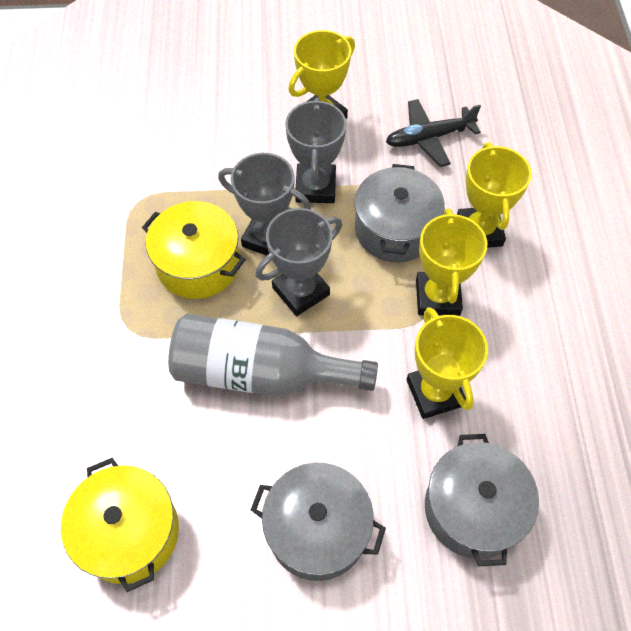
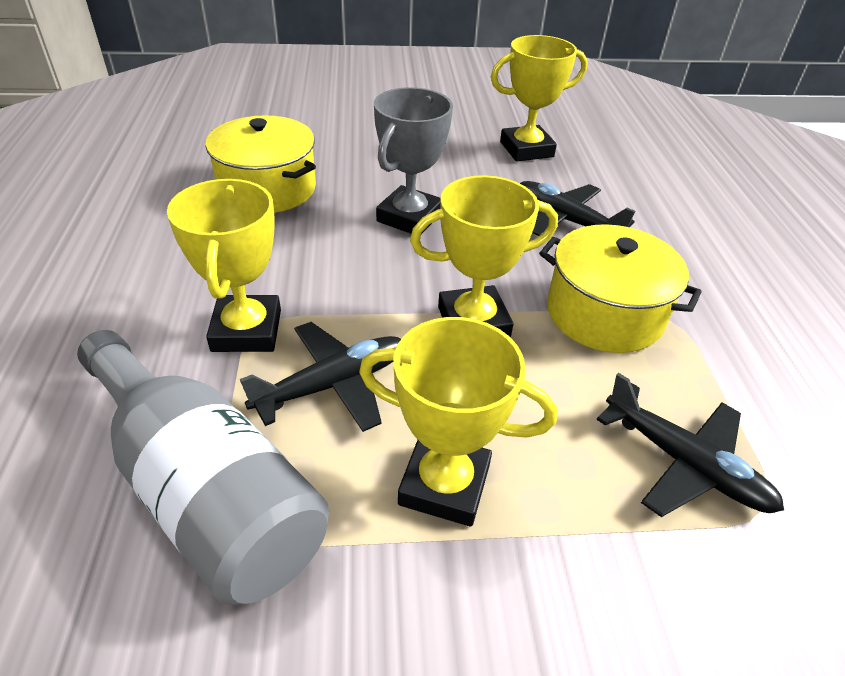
black plane: 1 -> 3
grey pot: 3 -> 0
grey trophy: 3 -> 1

